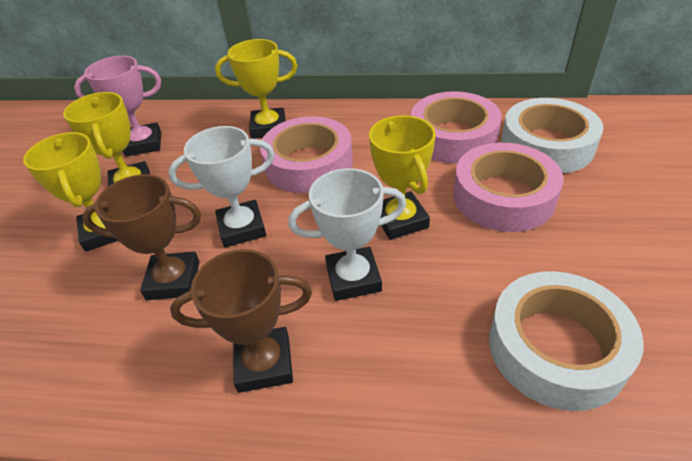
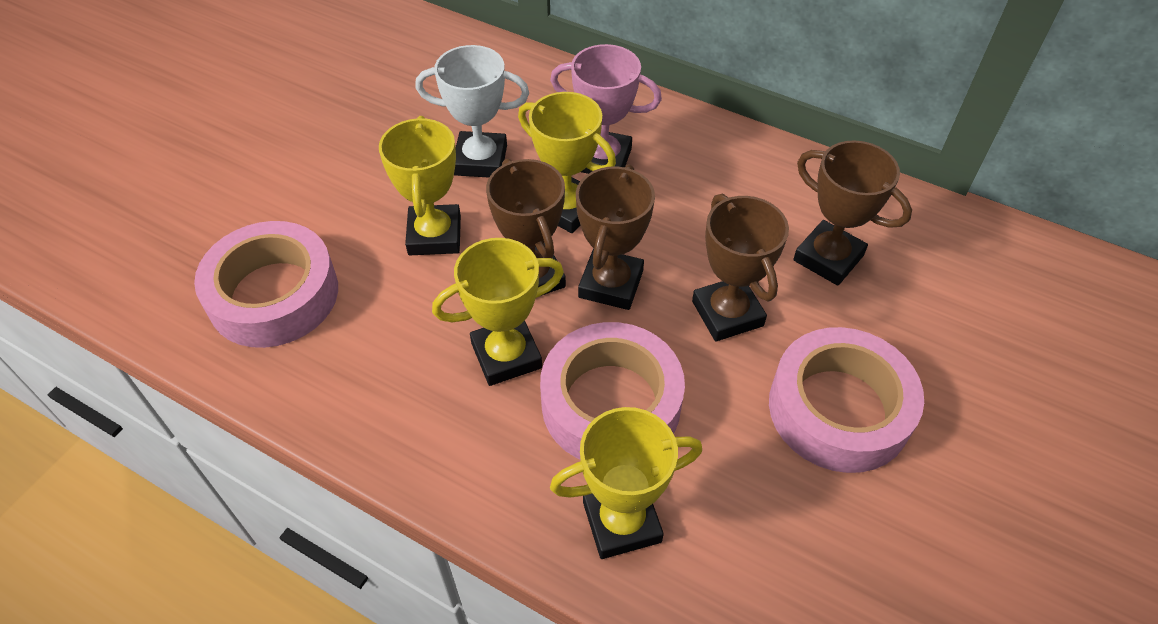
brown trophy: 2 -> 4
white tape: 2 -> 0
white trophy: 2 -> 1

